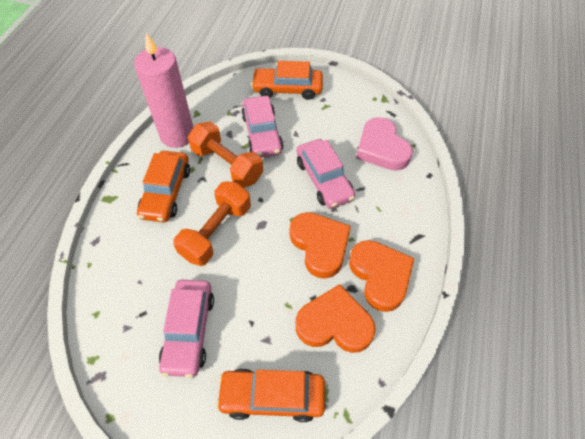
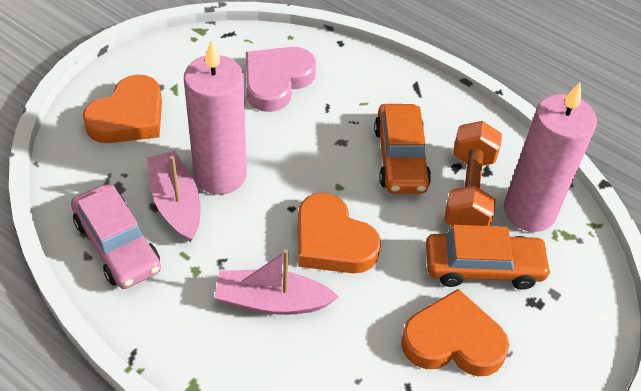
orange car: 3 -> 2
orange dumbbell: 2 -> 1
pink boat: 0 -> 2
pink candle: 1 -> 2
pink car: 3 -> 1

